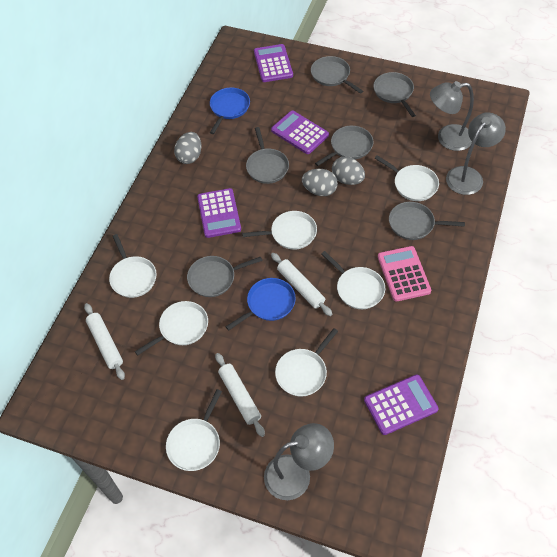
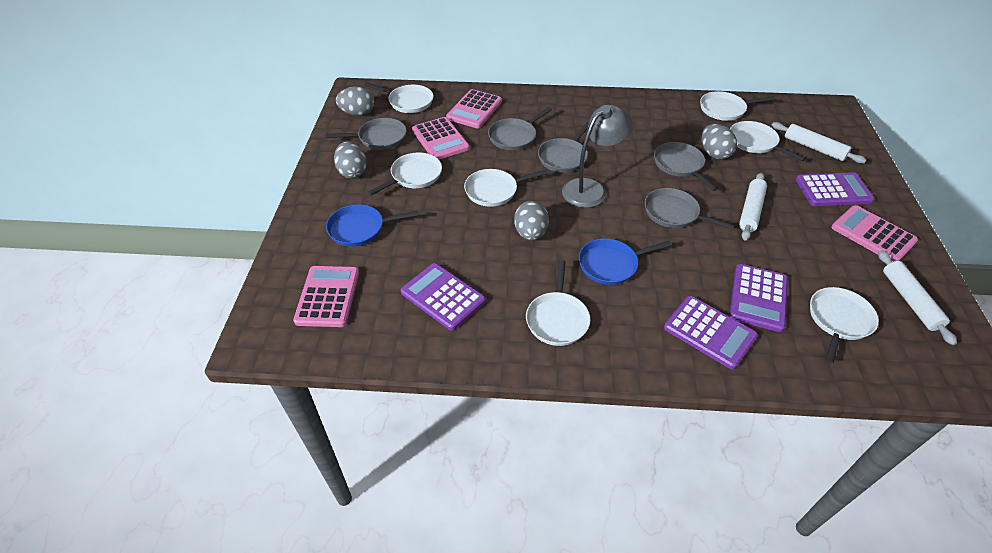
grey egg: 3 -> 4
grey lamp: 3 -> 1
grey pan: 6 -> 5
pink calculator: 1 -> 4

